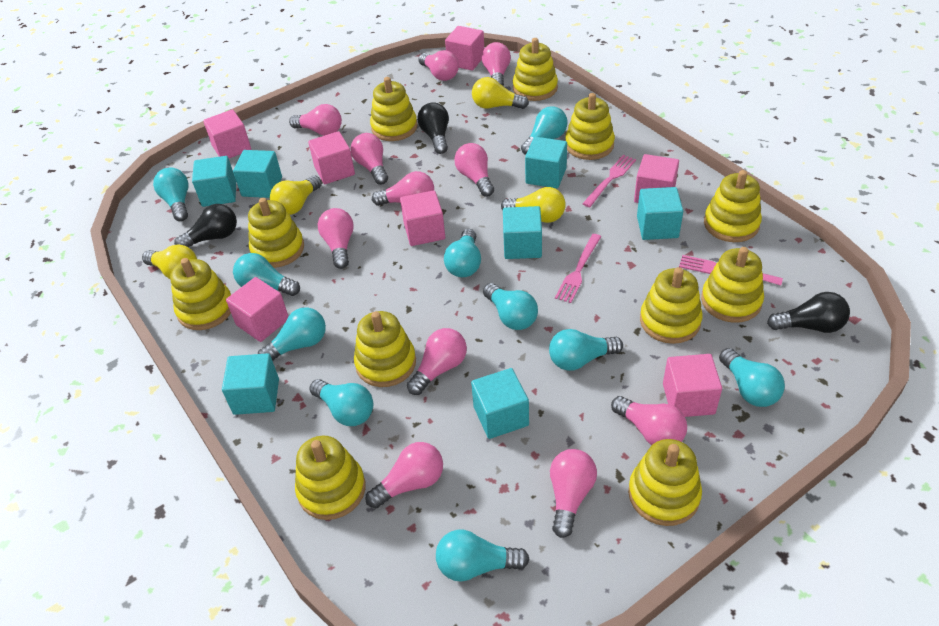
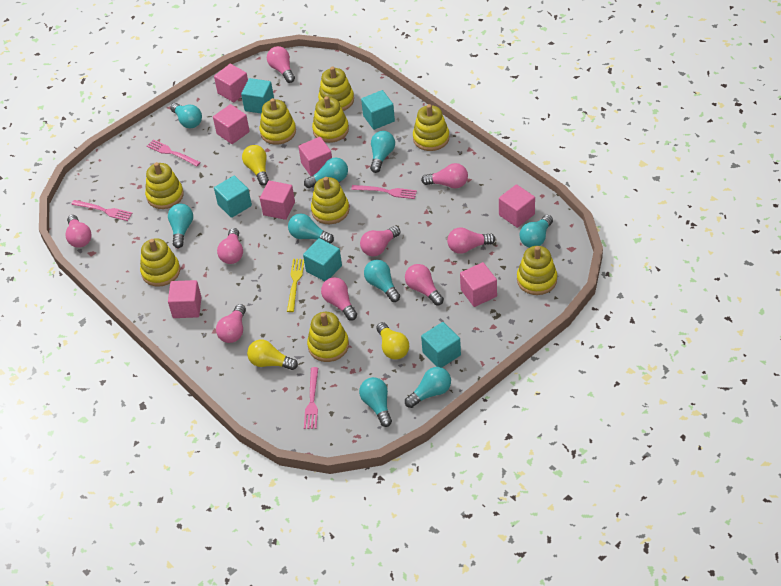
black light bulb: 3 -> 0
pink fork: 3 -> 4
pink light bulb: 11 -> 9
turquoise cube: 7 -> 5
turquoise light bulb: 10 -> 9
yellow fork: 0 -> 1
yellow light bulb: 4 -> 3
yellow stacking toy: 11 -> 9

